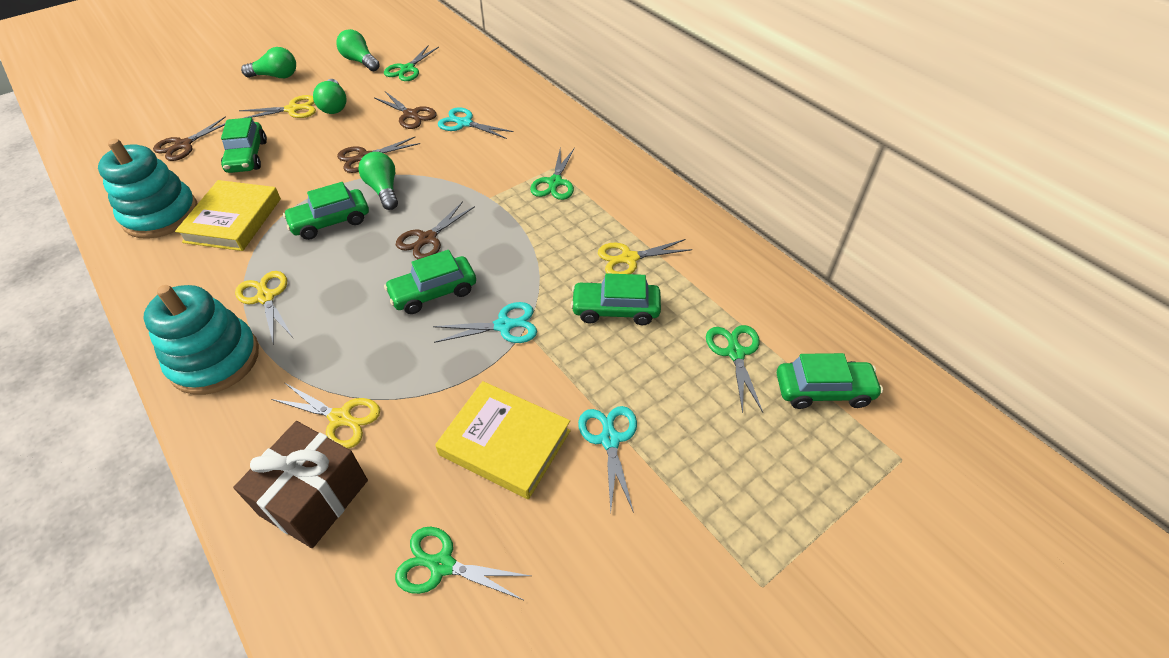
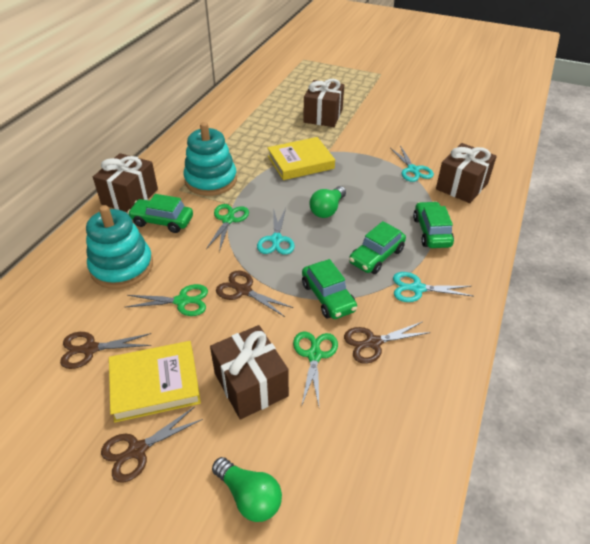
brown gift: 1 -> 4
green car: 5 -> 4
green light bulb: 4 -> 2
green scissors: 4 -> 3
yellow scissors: 4 -> 0

